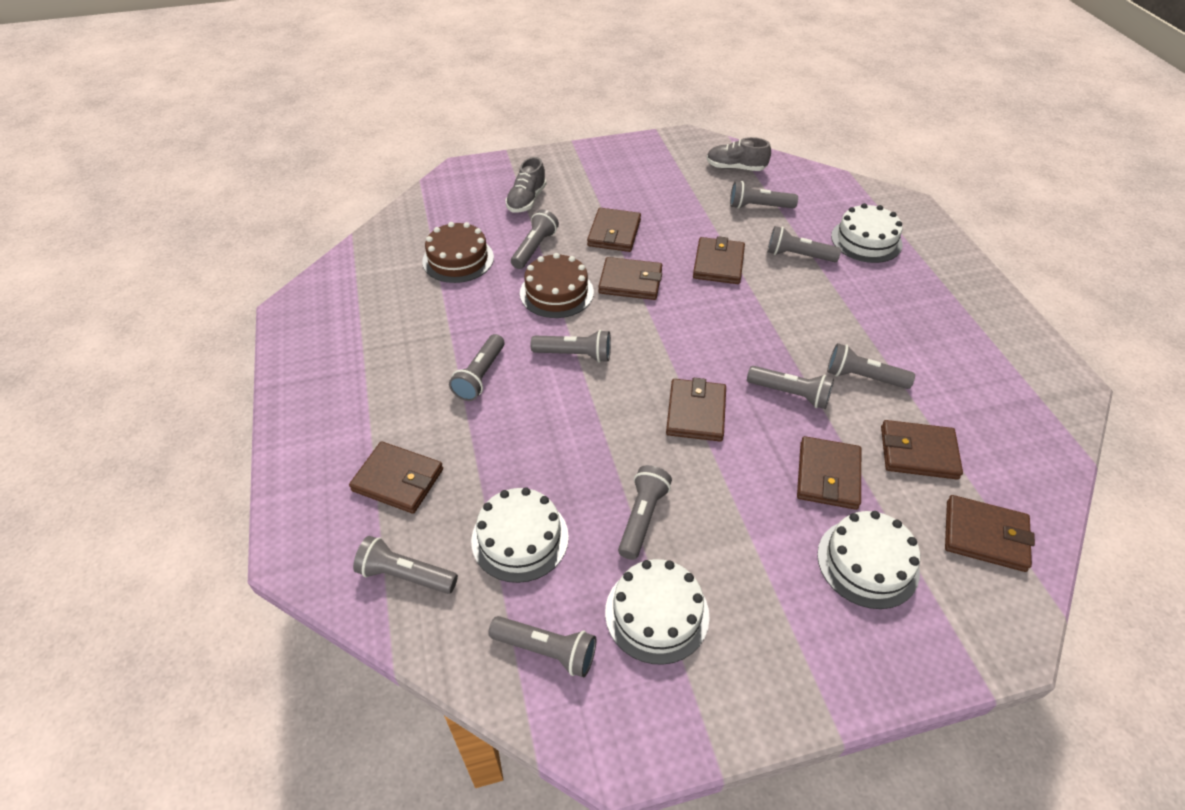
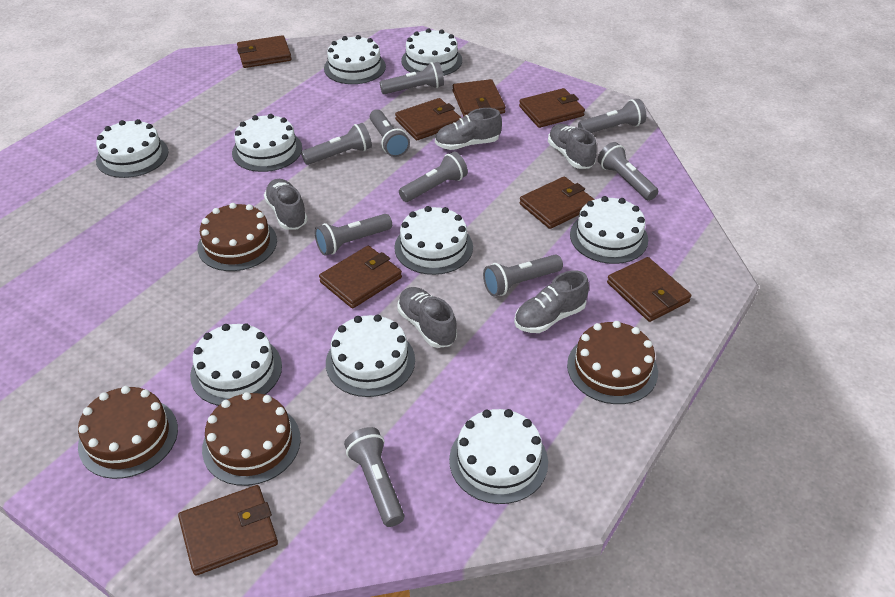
brown cake: 2 -> 4
grey flashlight: 10 -> 9
grey shoe: 2 -> 5
white cake: 4 -> 9

